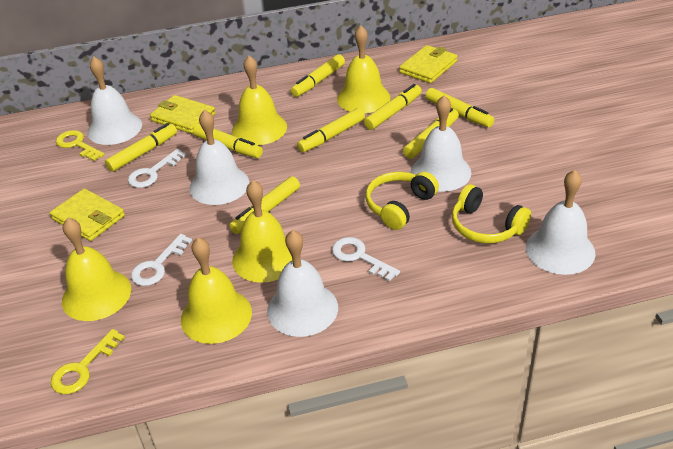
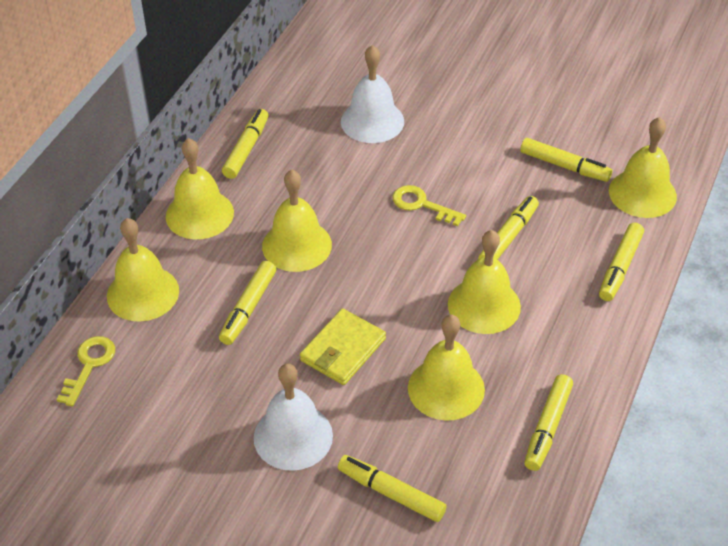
white bell: 5 -> 2
white key: 3 -> 0
yellow bell: 5 -> 6
yellow headphones: 2 -> 0
yellow marker: 8 -> 7
yellow wallet: 3 -> 1

